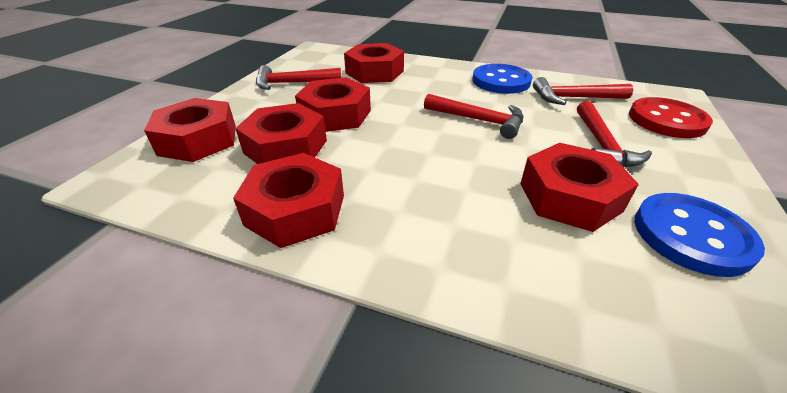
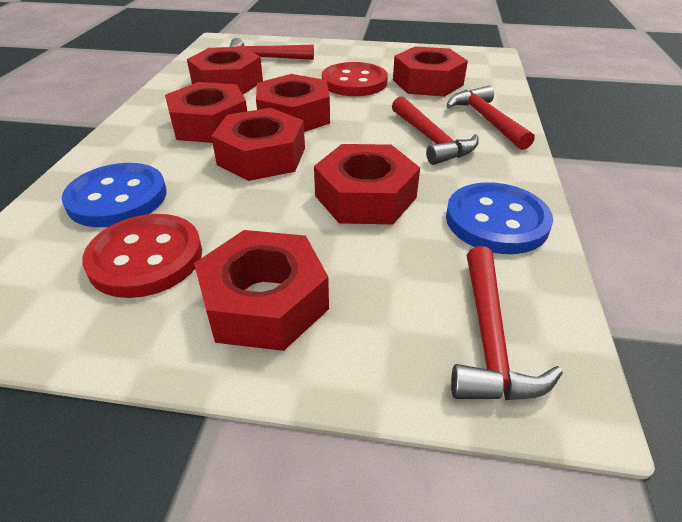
red button: 1 -> 2
red nut: 6 -> 7

